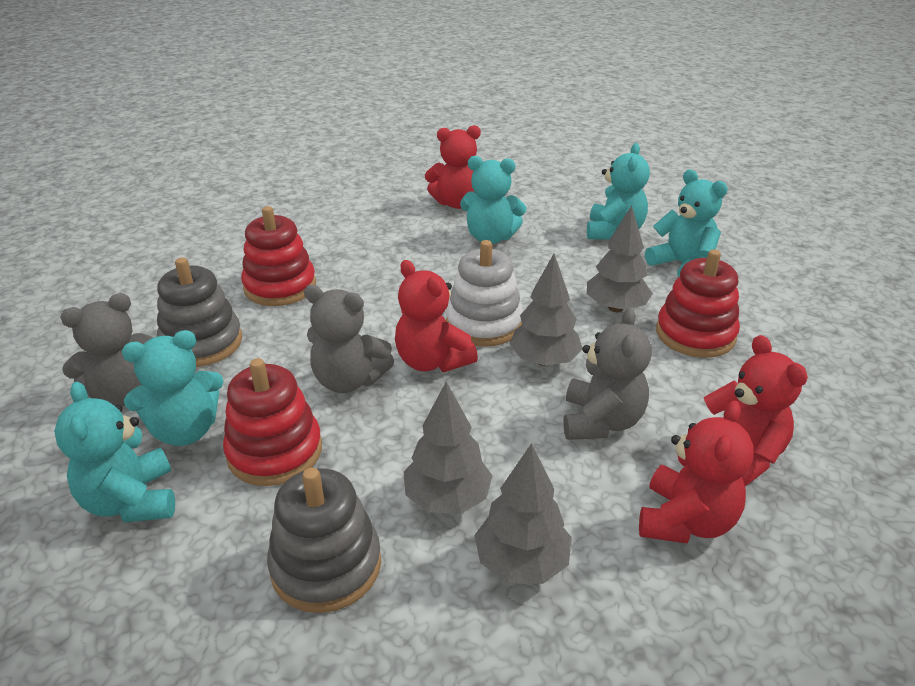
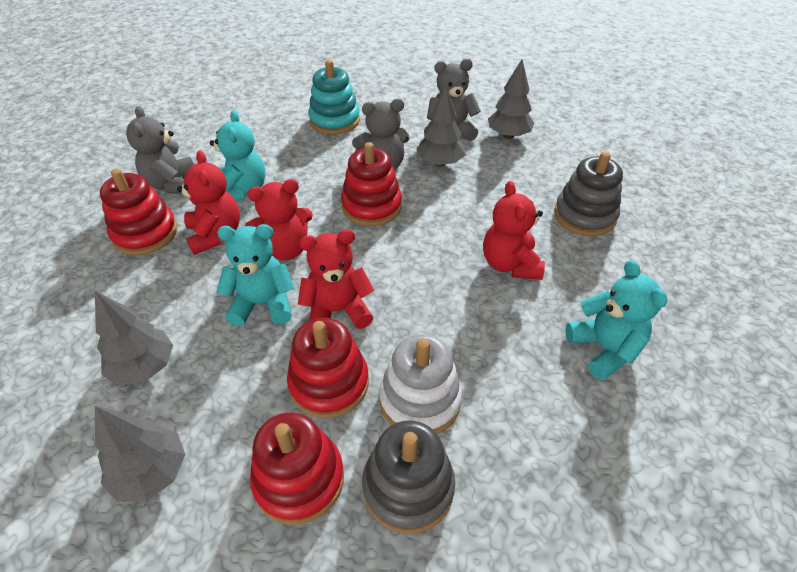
red stacking toy: 3 -> 4
turquoise stacking toy: 0 -> 1
turquoise teddy bear: 5 -> 3

